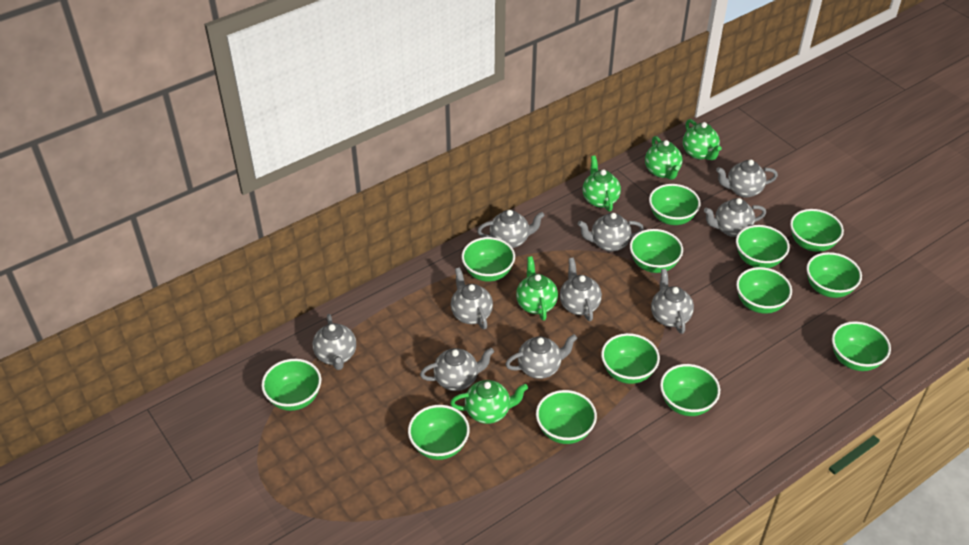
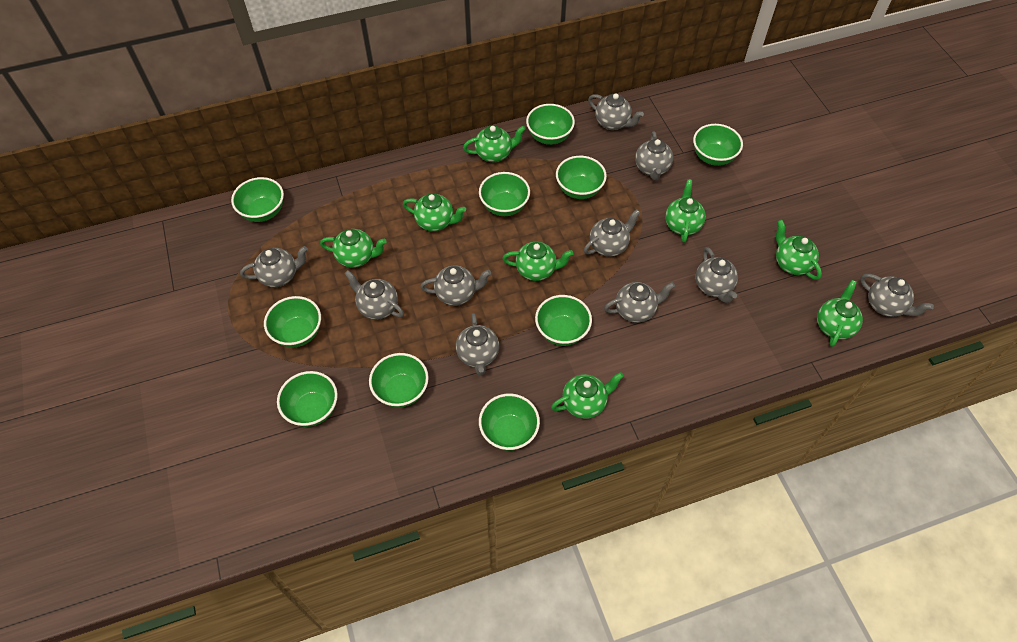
green bowl: 13 -> 10
green teapot: 5 -> 8

